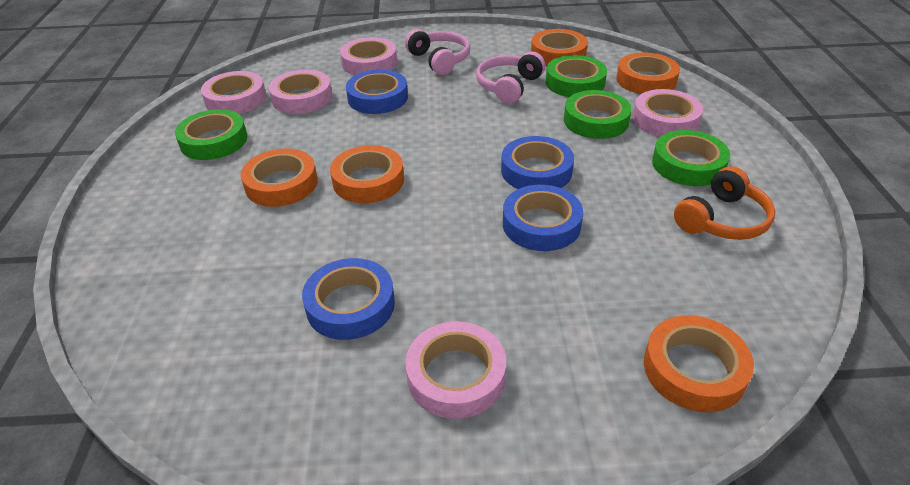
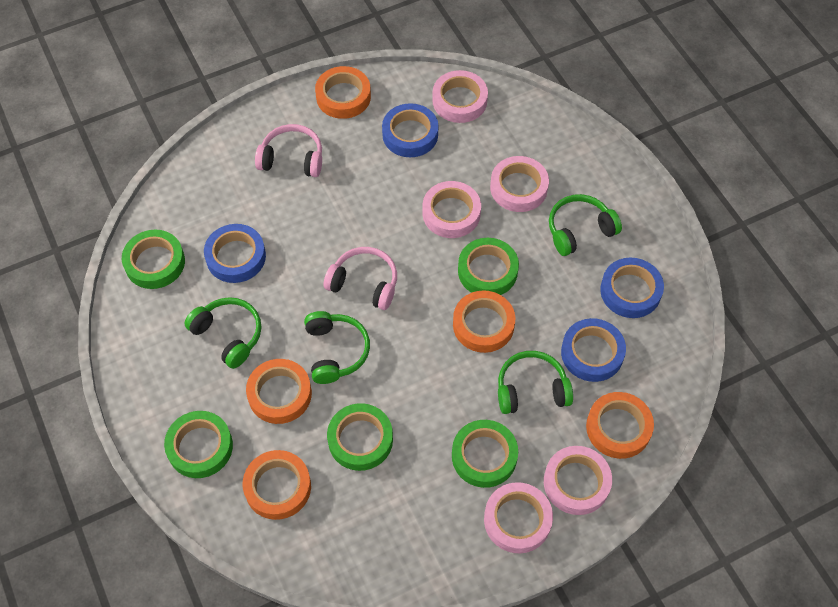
green headphones: 0 -> 4
green tape: 4 -> 5
orange headphones: 1 -> 0

